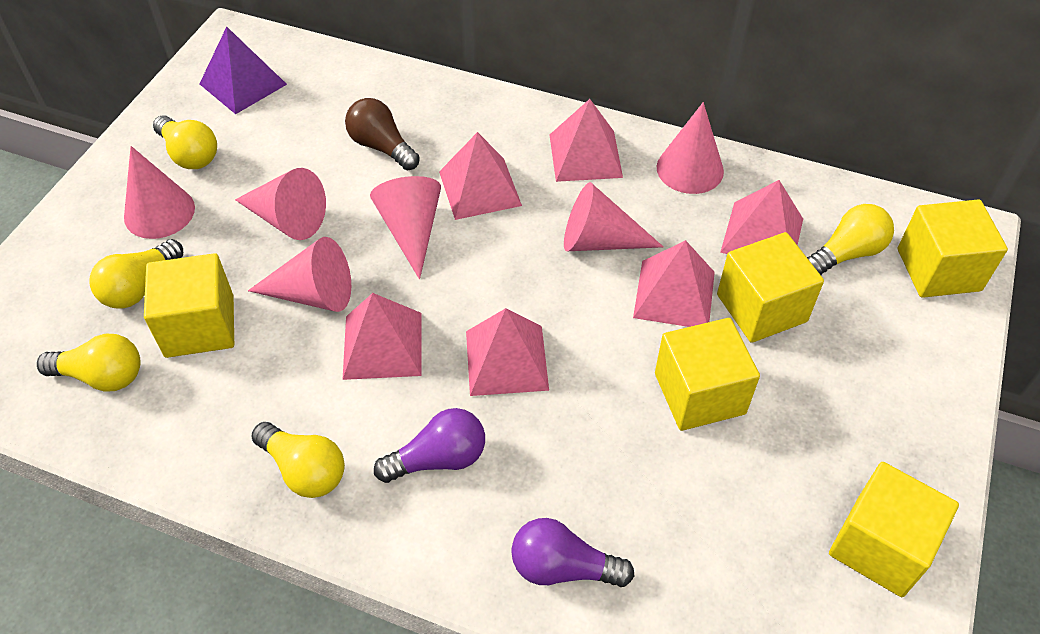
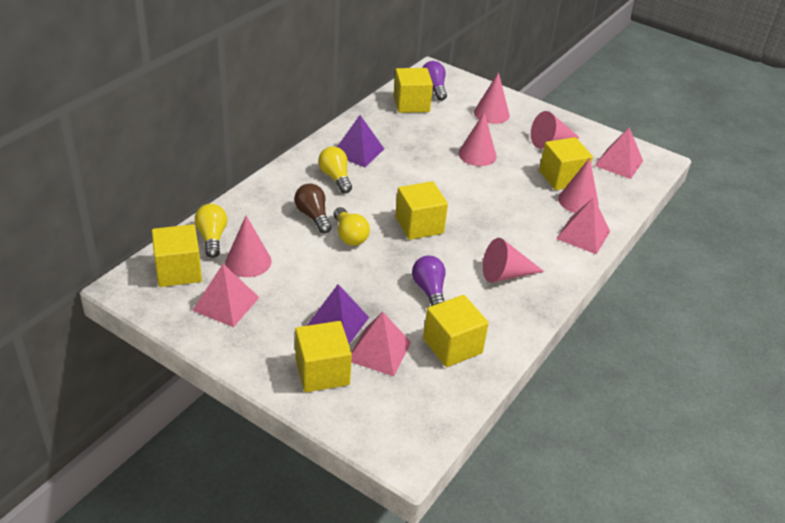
pink pyramid: 6 -> 4
purple pyramid: 1 -> 2
yellow cube: 5 -> 6
yellow light bulb: 5 -> 3

